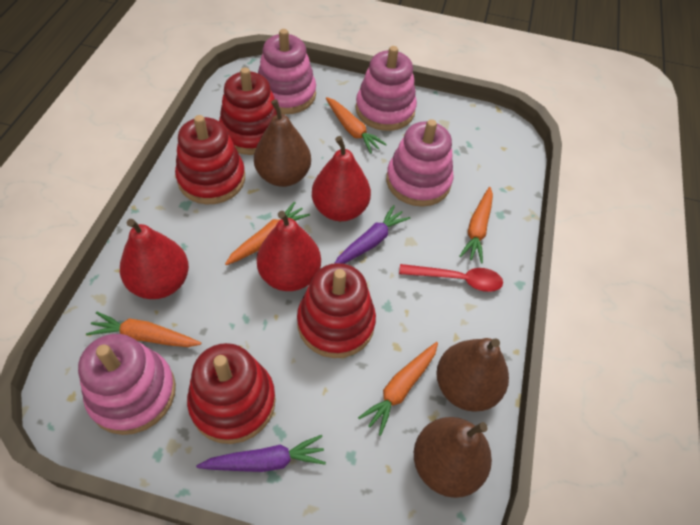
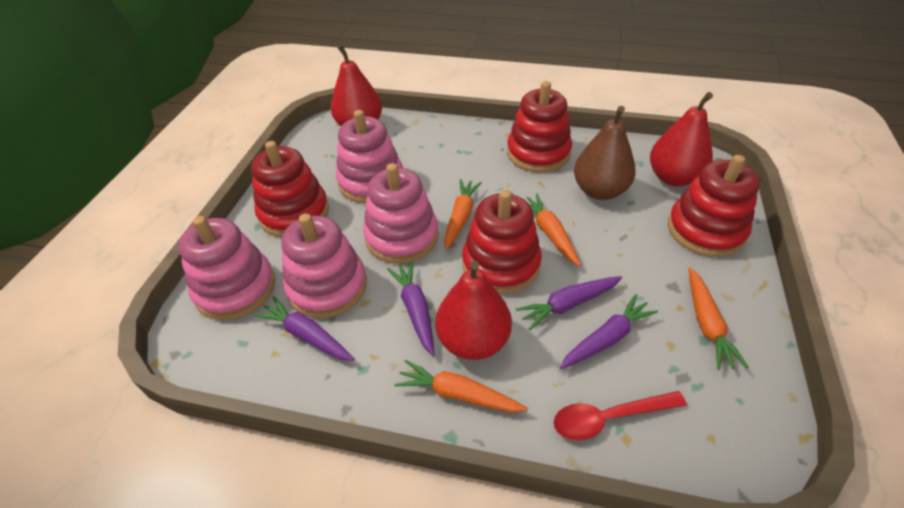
brown pear: 3 -> 1
orange carrot: 5 -> 4
purple carrot: 2 -> 4

